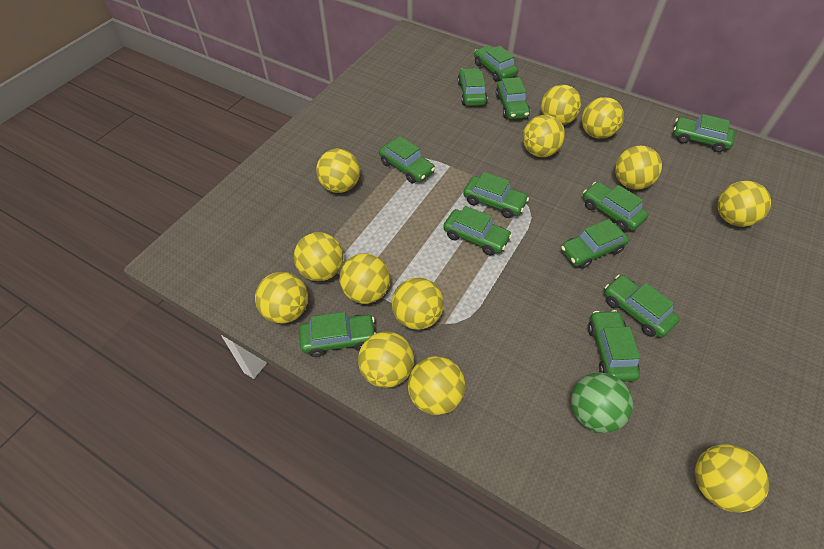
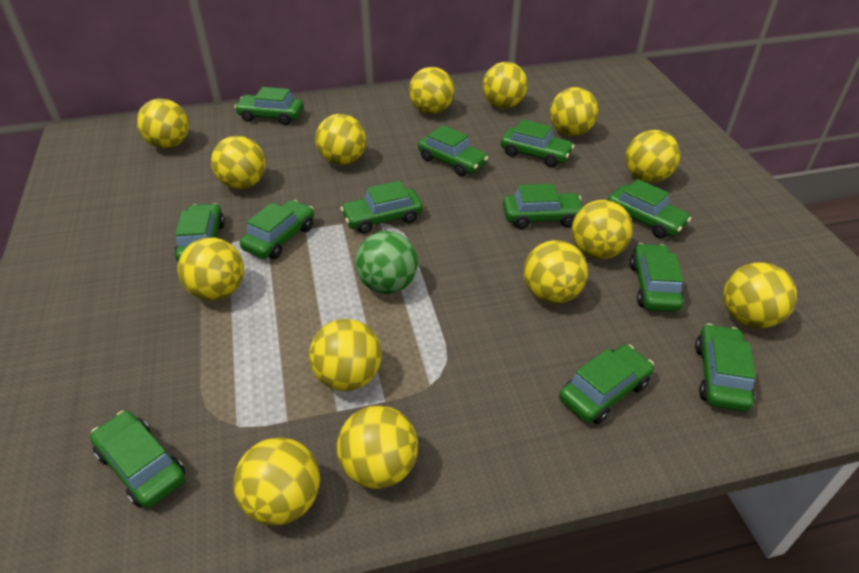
yellow ball: 13 -> 14

